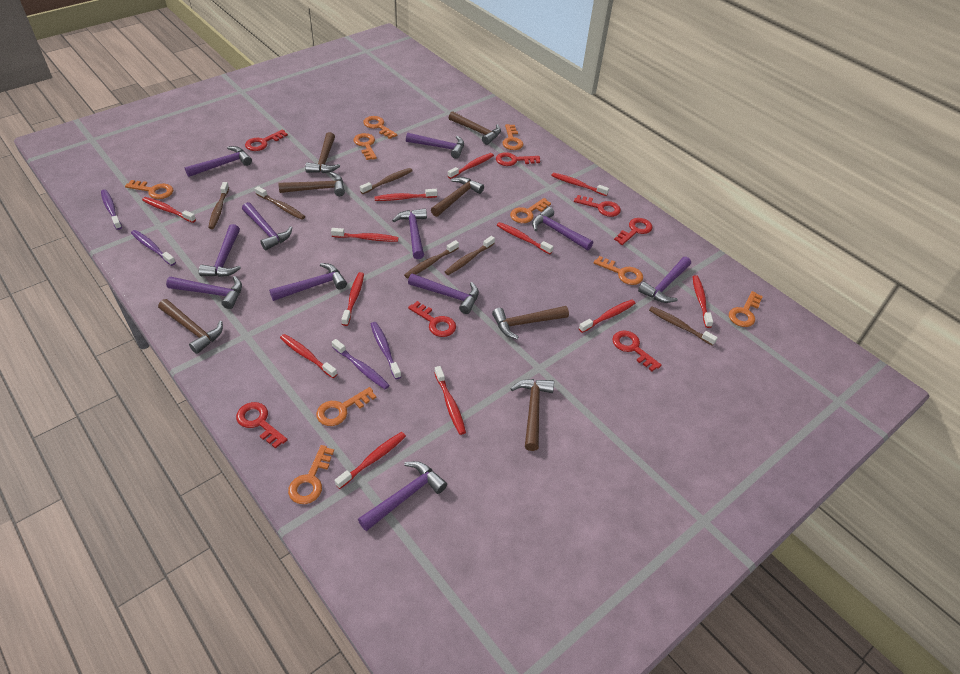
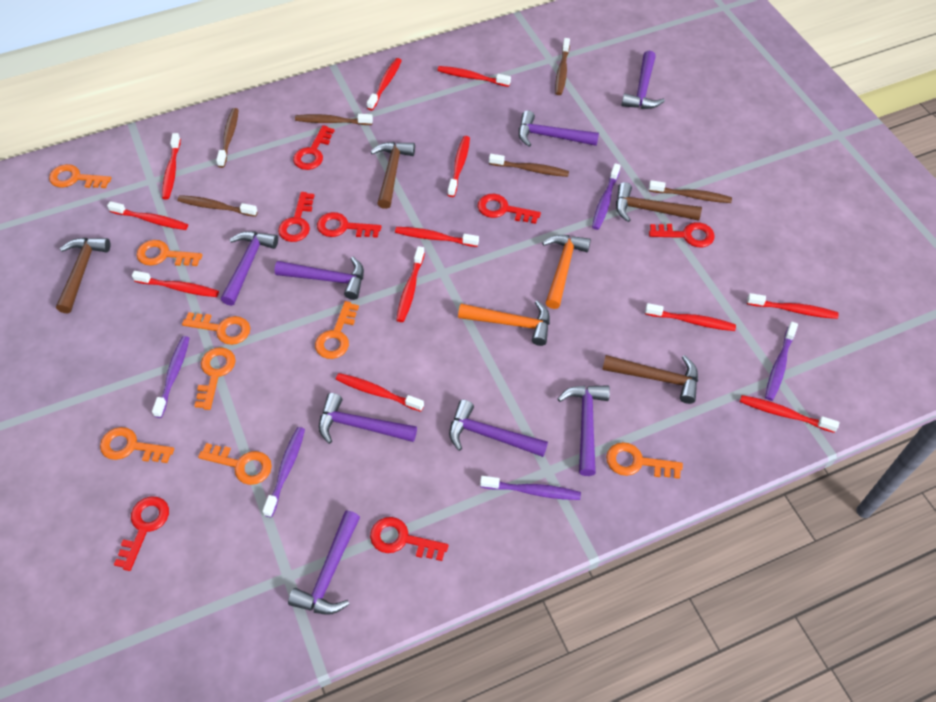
brown hammer: 7 -> 4
orange hammer: 0 -> 2
orange key: 9 -> 8
purple hammer: 11 -> 8
purple toothbrush: 4 -> 5

